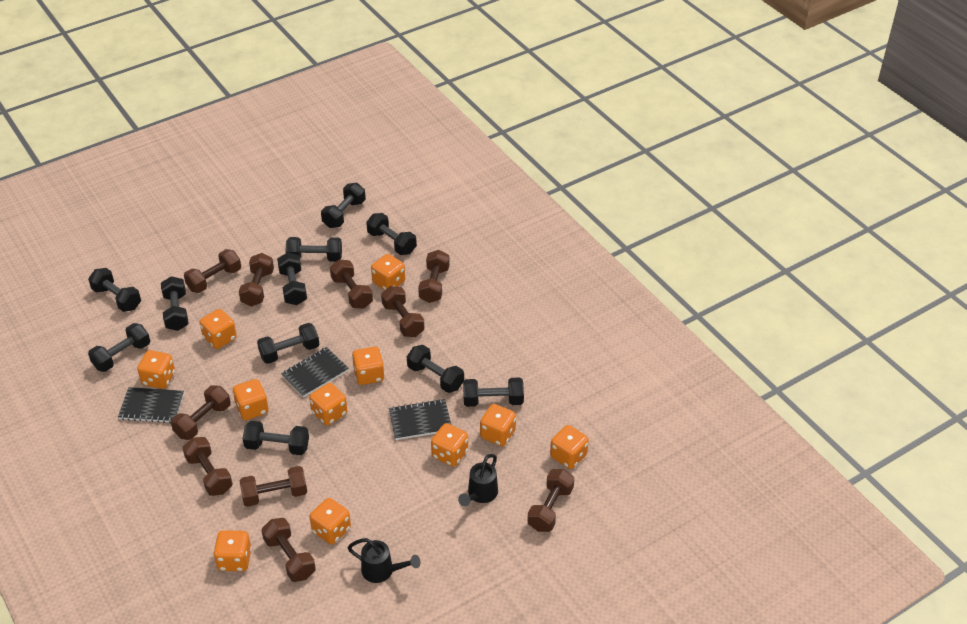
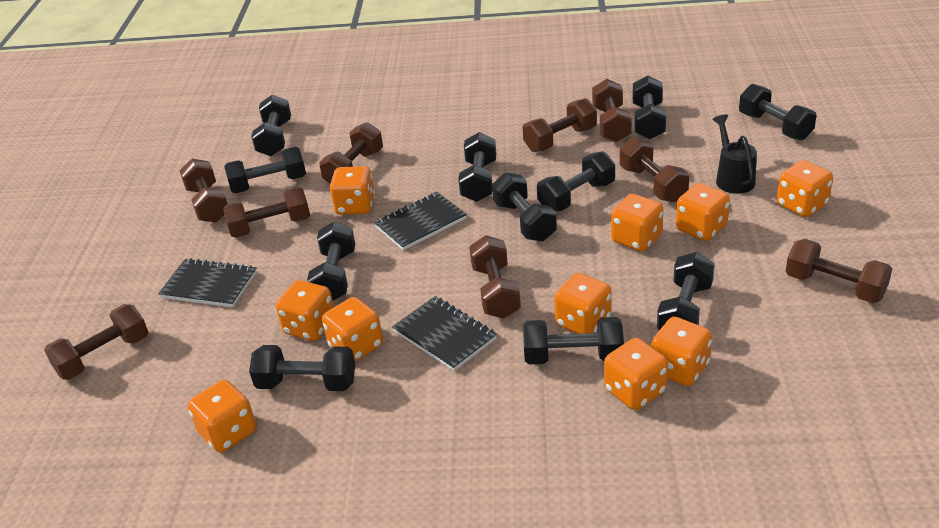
black watering can: 2 -> 1
brown dumbbell: 10 -> 9
orange dice: 11 -> 10

